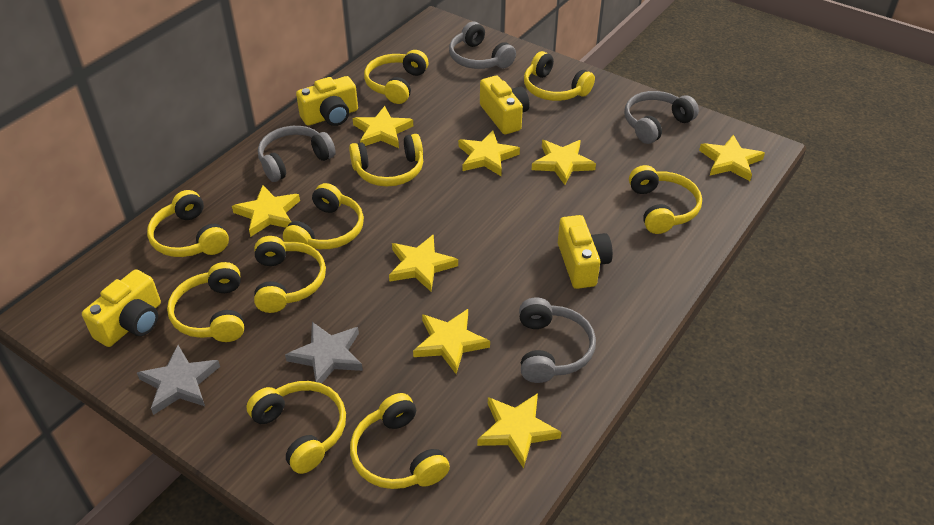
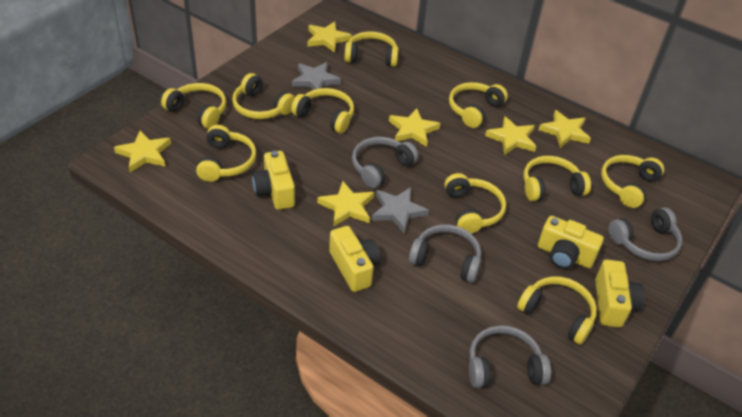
yellow star: 8 -> 6

